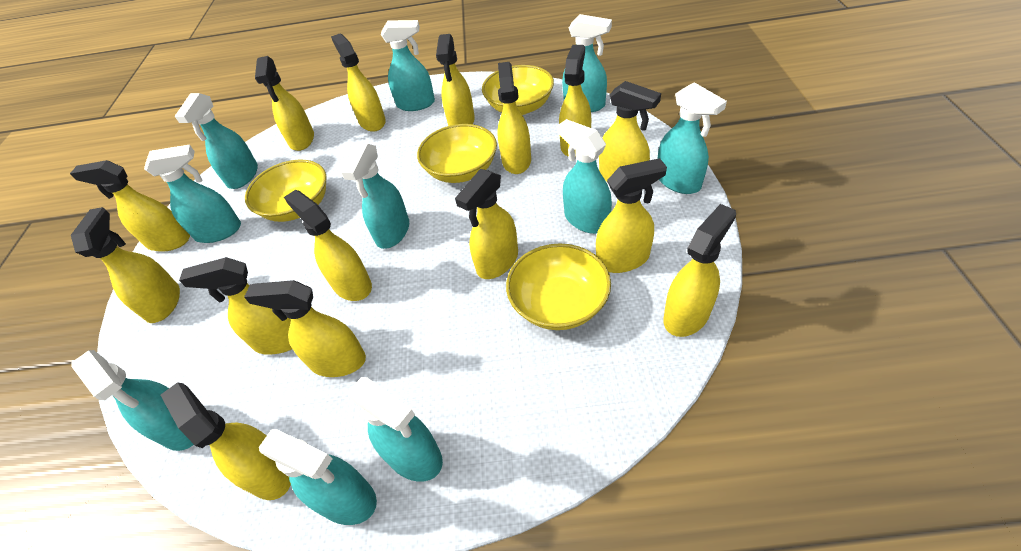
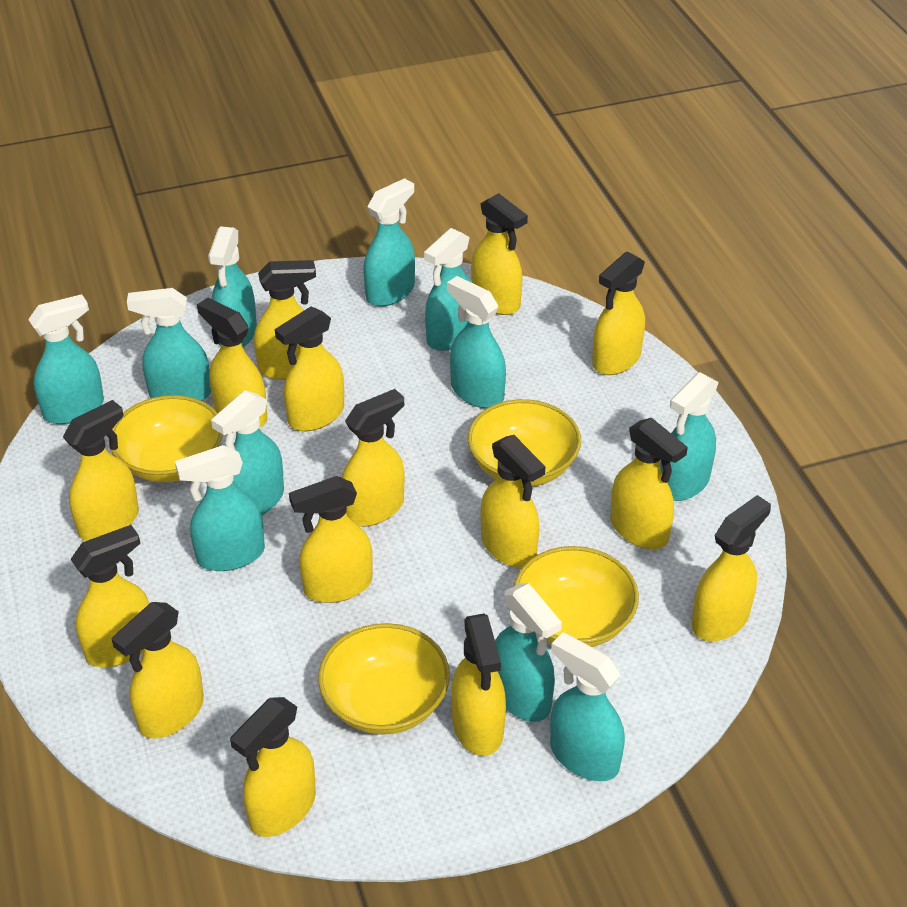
turquoise spray bottle: 10 -> 11

